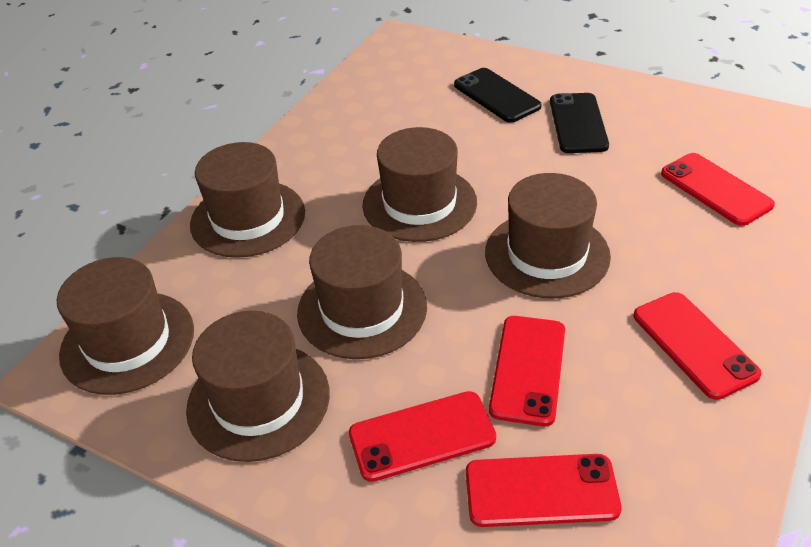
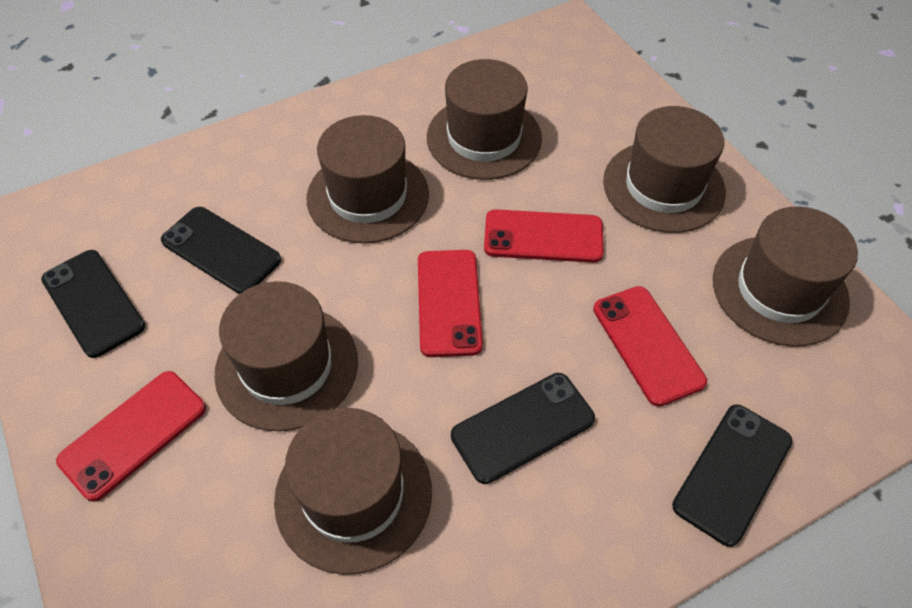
black phone: 2 -> 4
red phone: 5 -> 4

